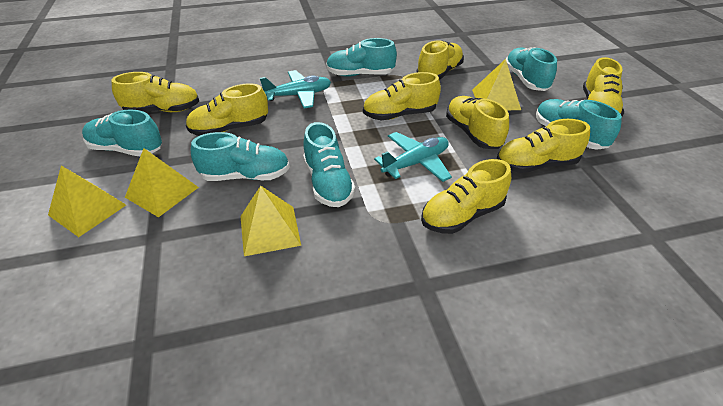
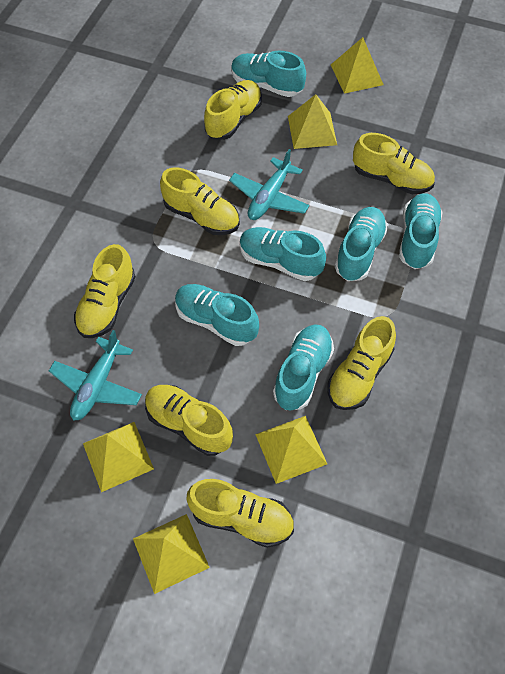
yellow pyramid: 4 -> 5
yellow shoe: 8 -> 7

